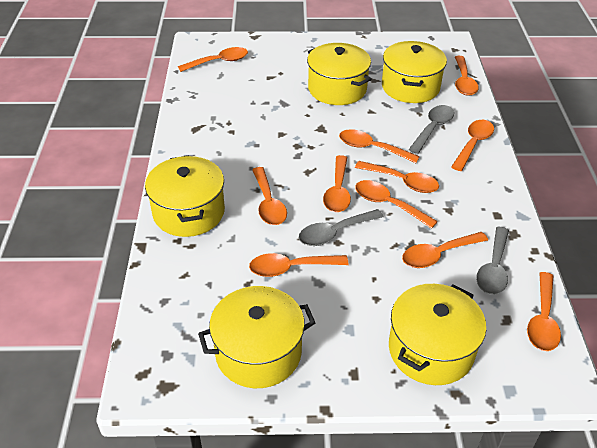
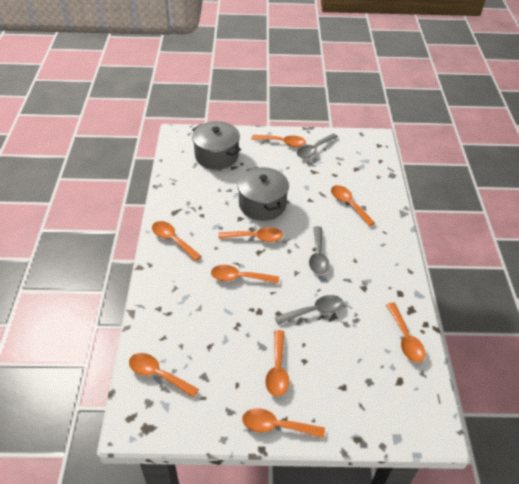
grey pot: 0 -> 2
orange spoon: 11 -> 9
yellow pot: 5 -> 0

